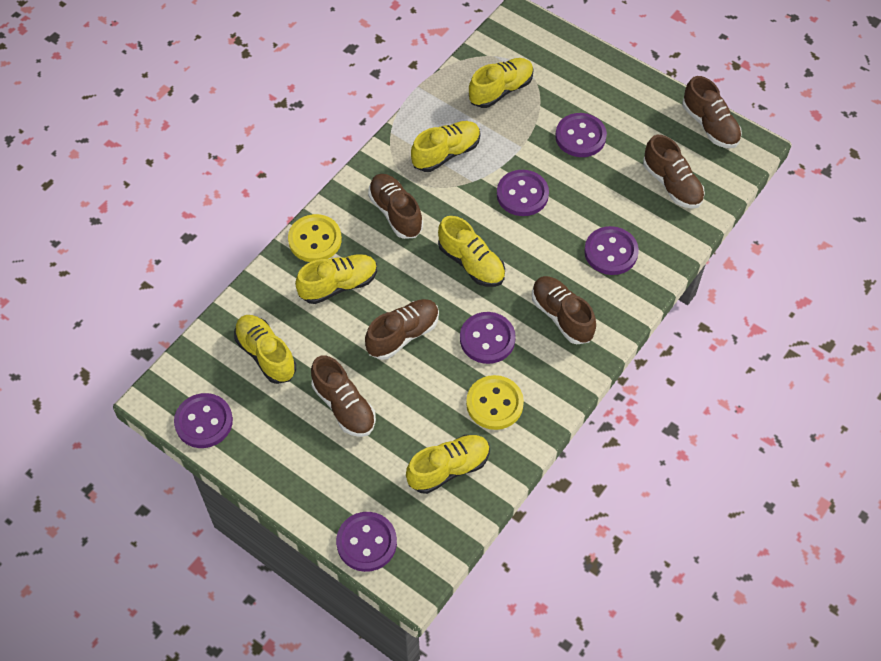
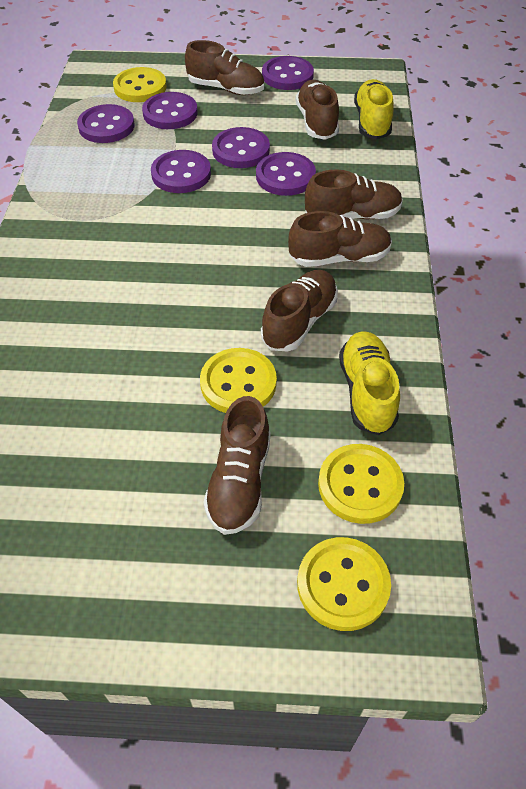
yellow button: 2 -> 4
yellow shoe: 6 -> 2

